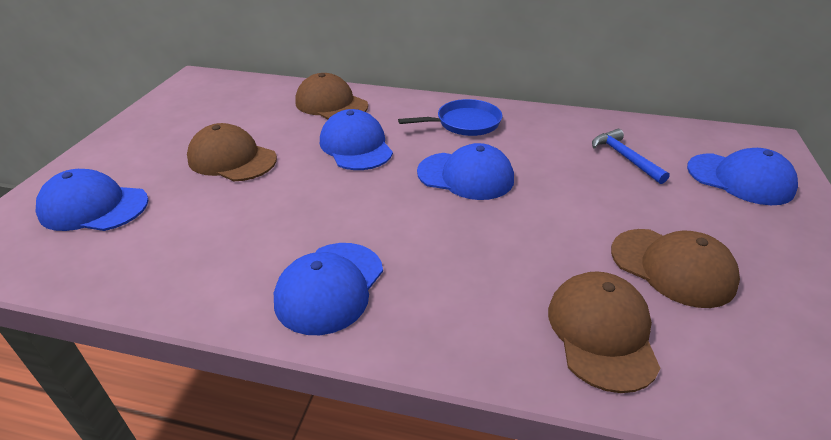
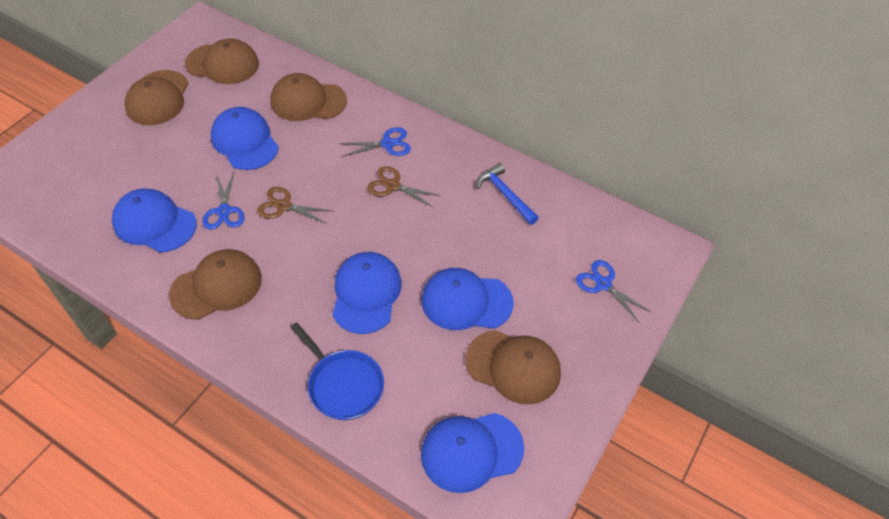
blue scissors: 0 -> 3
brown cap: 4 -> 5
brown scissors: 0 -> 2

